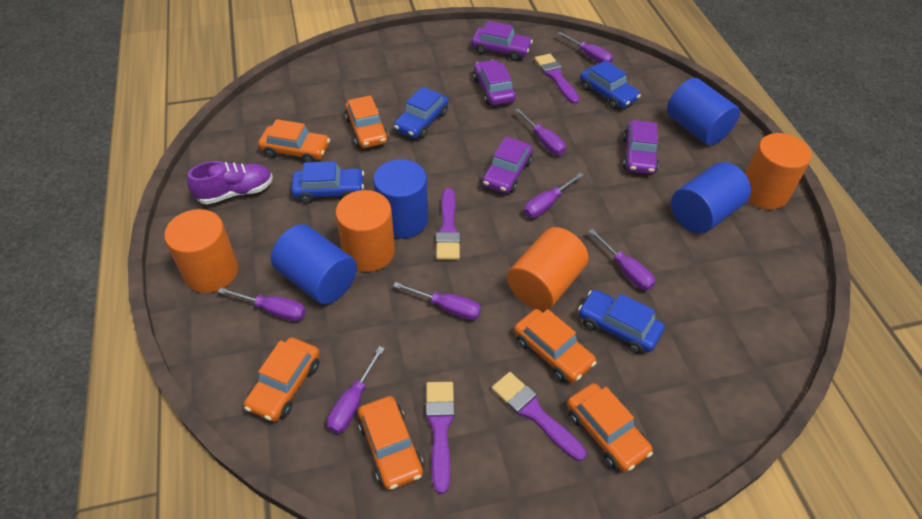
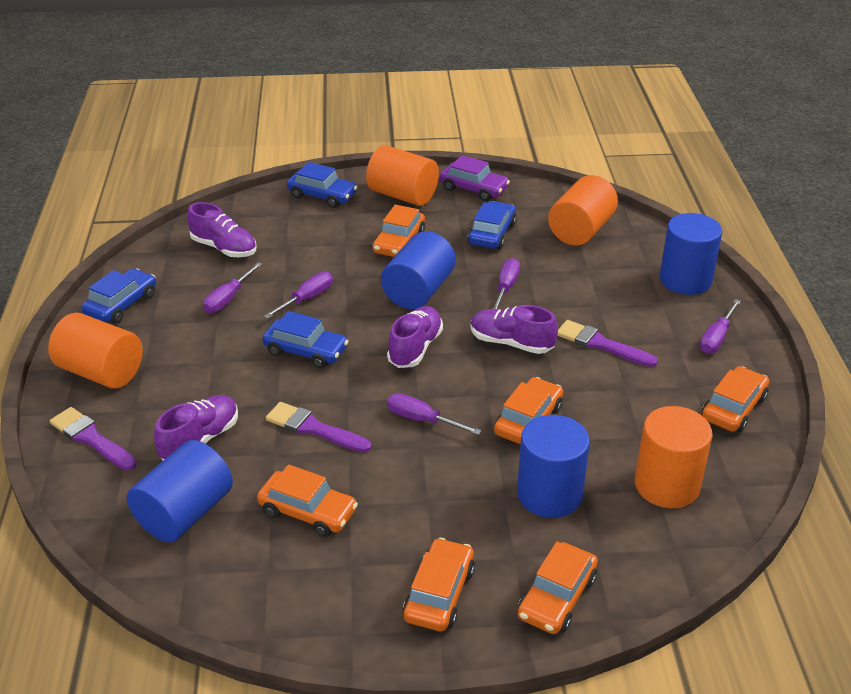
purple brush: 4 -> 3
purple car: 4 -> 1
purple screwdriver: 7 -> 5
purple shoe: 1 -> 4

